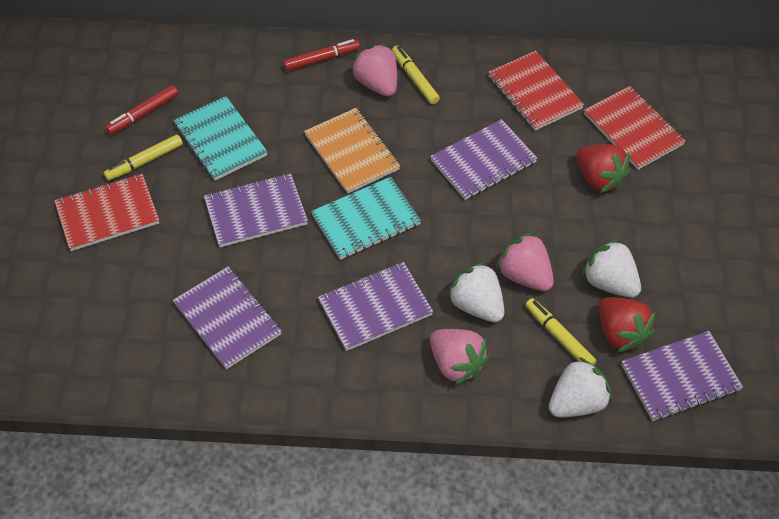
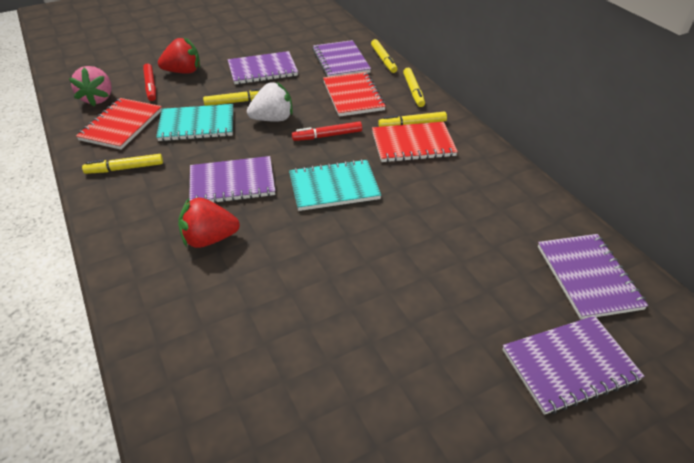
orange notebook: 1 -> 0
pink strawberry: 3 -> 1
white strawberry: 3 -> 1
yellow marker: 3 -> 5

